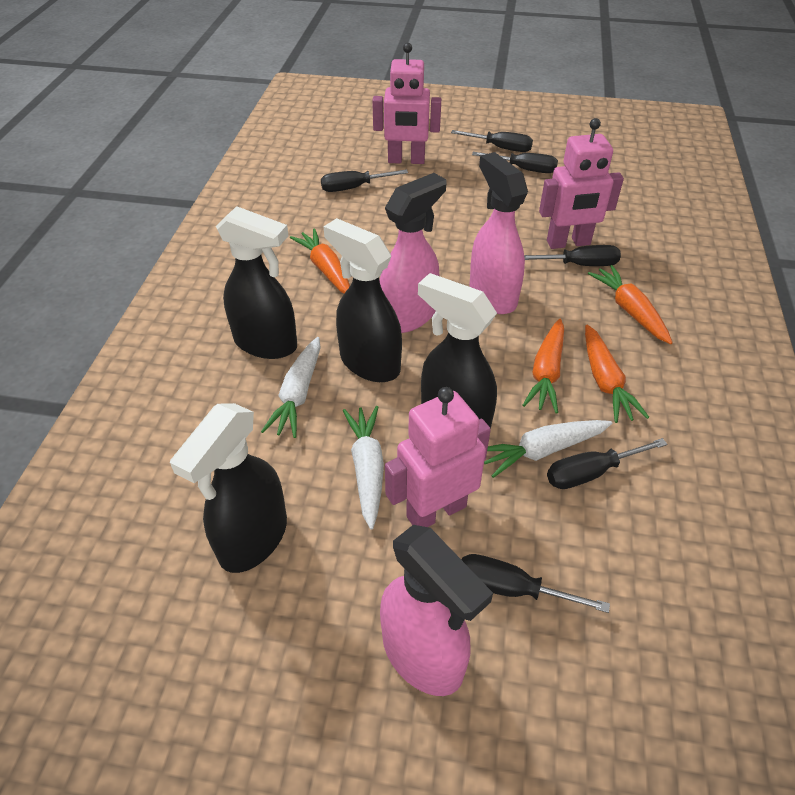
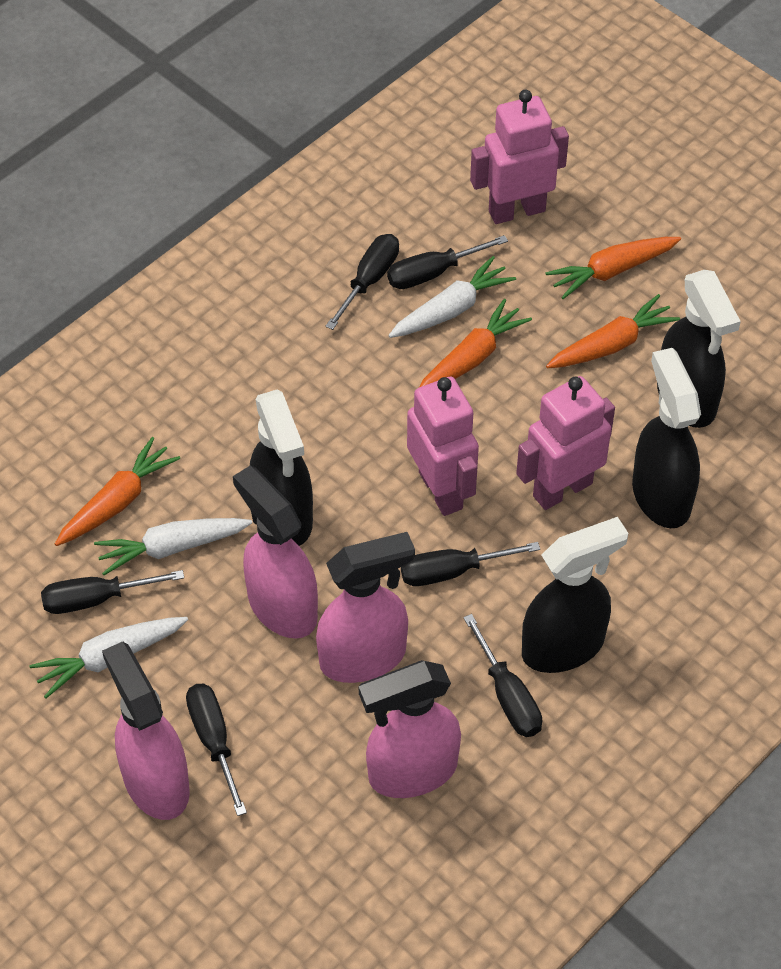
pink spray bottle: 3 -> 4

